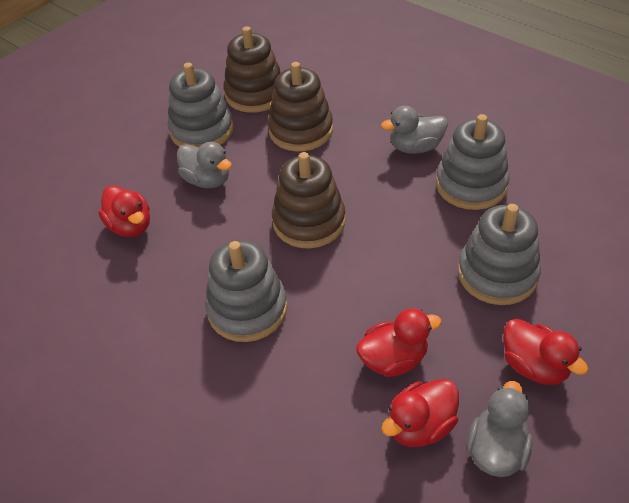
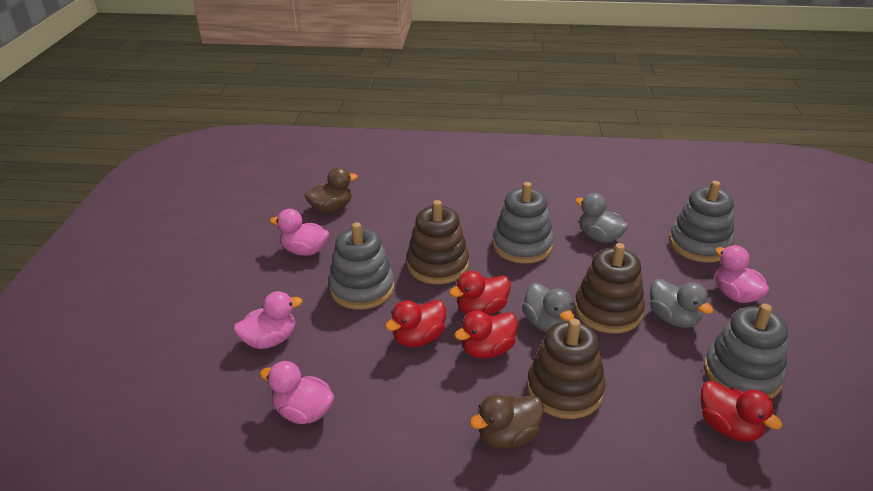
brown duck: 0 -> 2
pink duck: 0 -> 4

